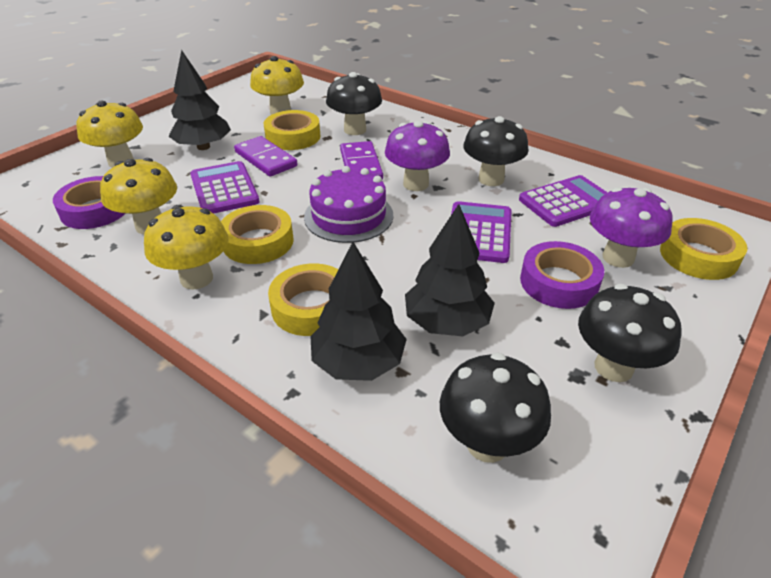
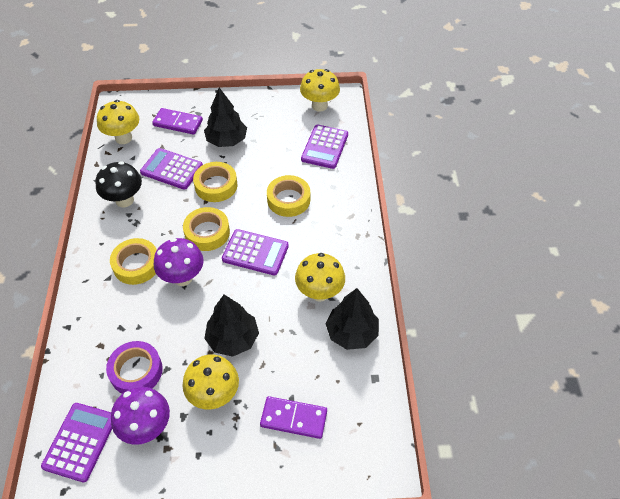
black mushroom: 4 -> 1
purple cake: 1 -> 0
purple calculator: 3 -> 4
purple tape: 2 -> 1

